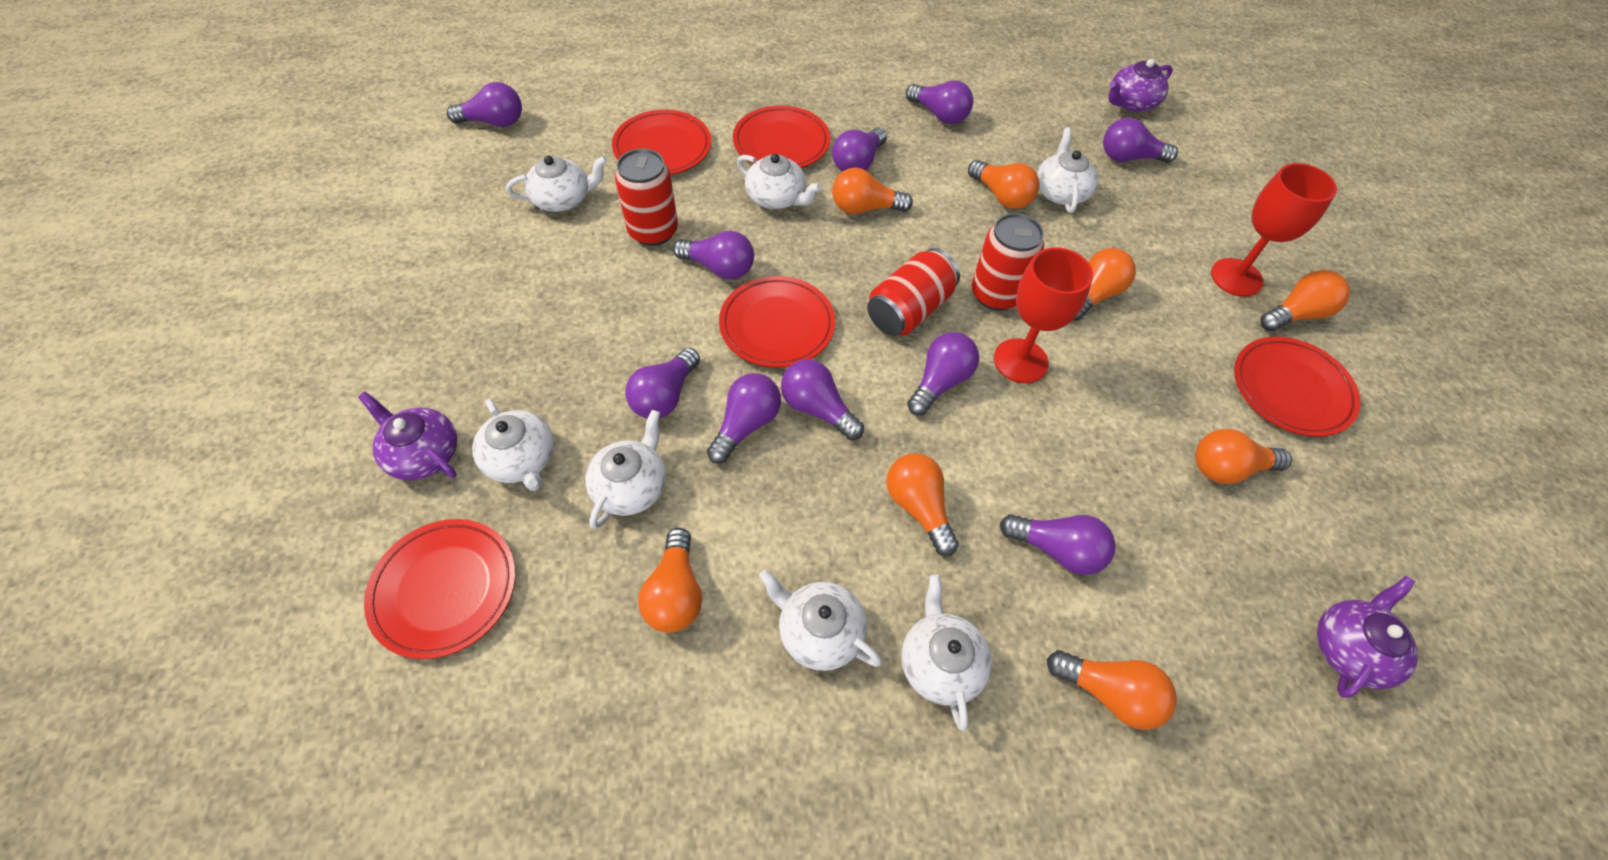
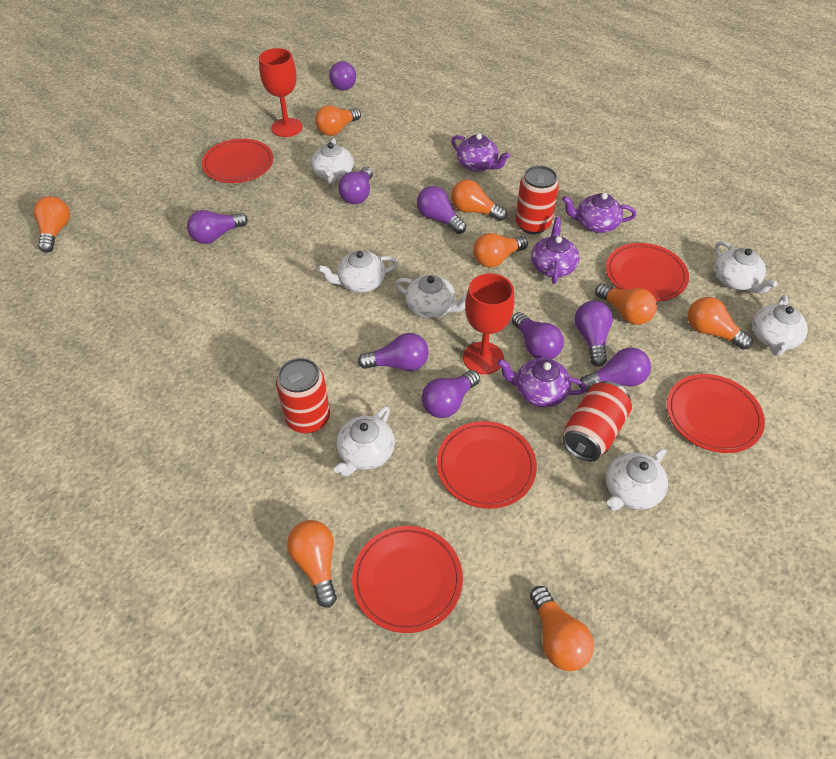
purple light bulb: 10 -> 9
purple teapot: 3 -> 4

